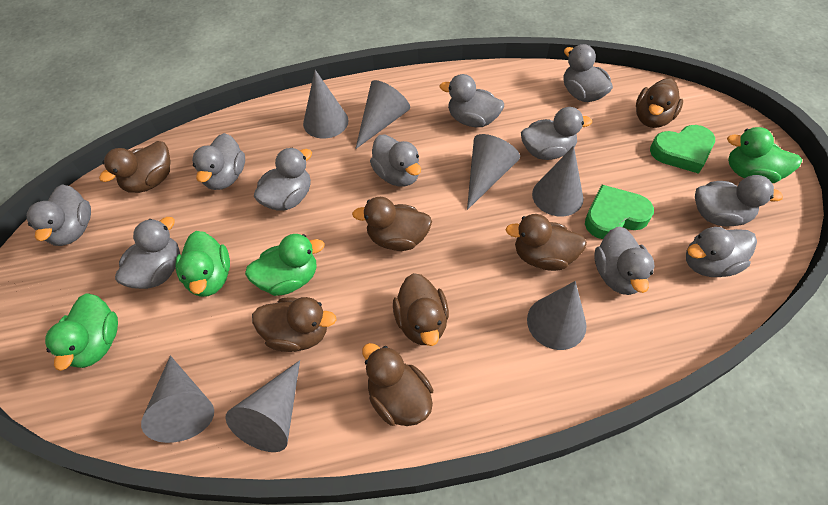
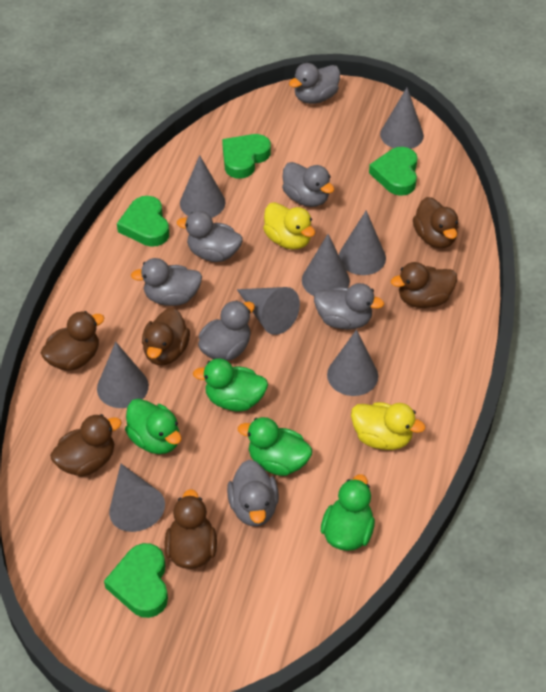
brown duck: 7 -> 6
green heart: 2 -> 4
grey cone: 7 -> 8
grey duck: 11 -> 7
yellow duck: 0 -> 2

